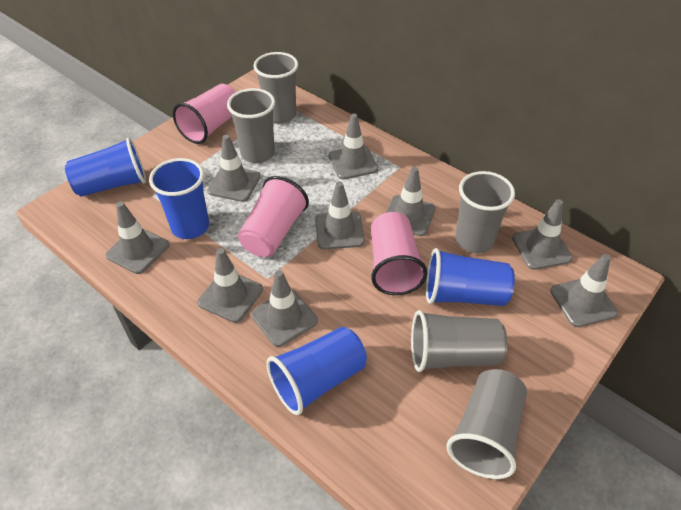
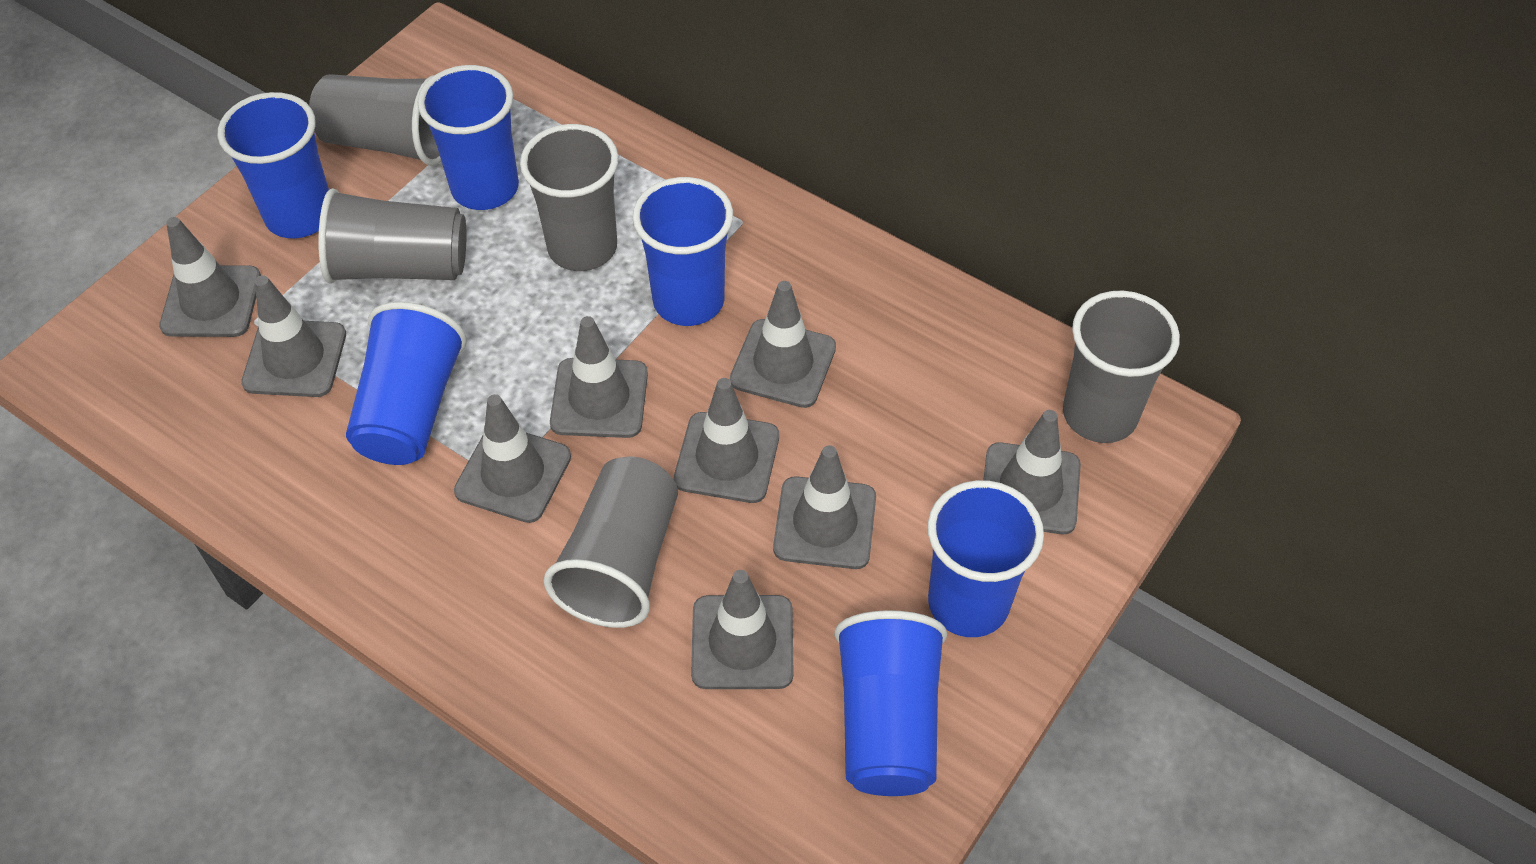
blue cup: 4 -> 6
pink cup: 3 -> 0

